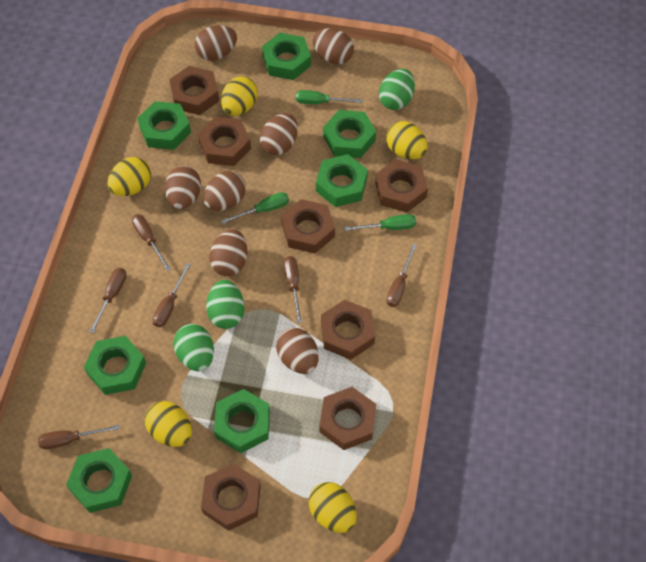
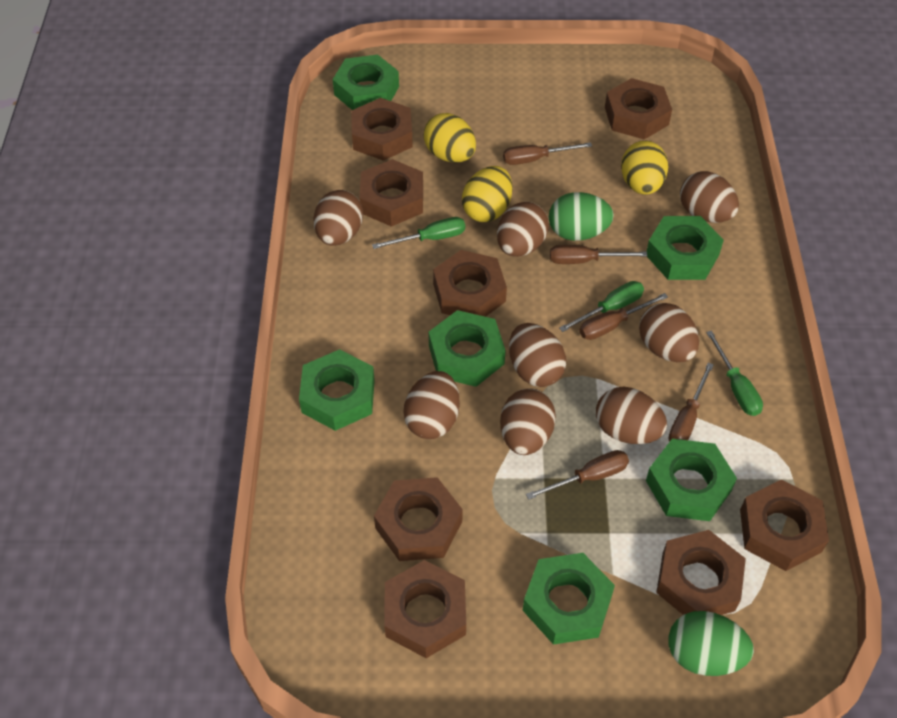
brown egg: 7 -> 8
brown nut: 7 -> 8
brown screwdriver: 6 -> 5
green egg: 3 -> 2
green nut: 7 -> 6
yellow egg: 5 -> 3

